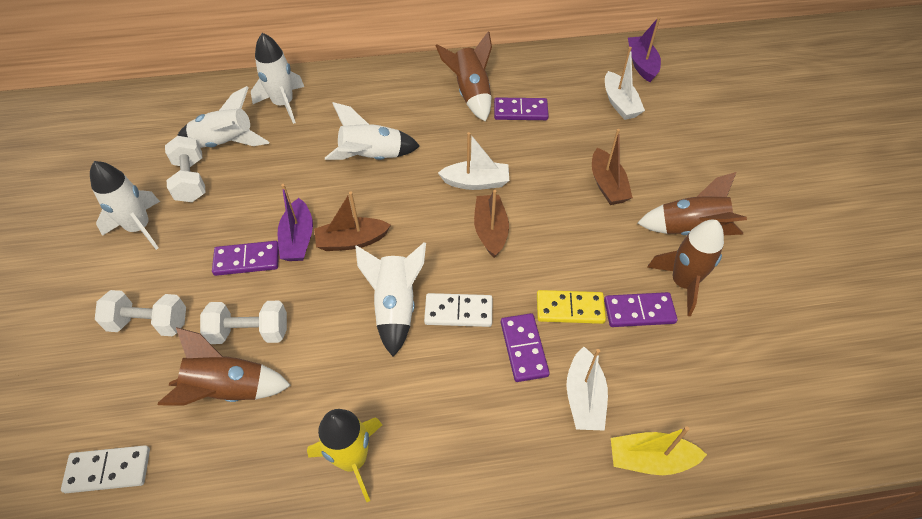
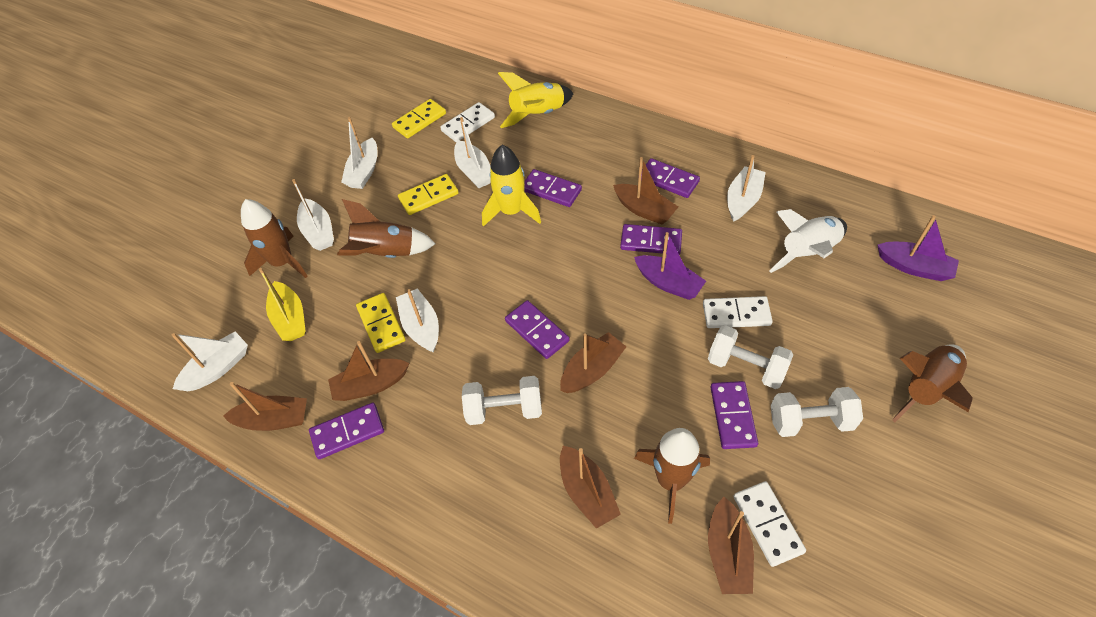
brown boat: 3 -> 6
purple domino: 4 -> 6
white boat: 3 -> 6
white domino: 2 -> 3
white rocket: 5 -> 1
yellow domino: 1 -> 3
yellow rocket: 1 -> 2

